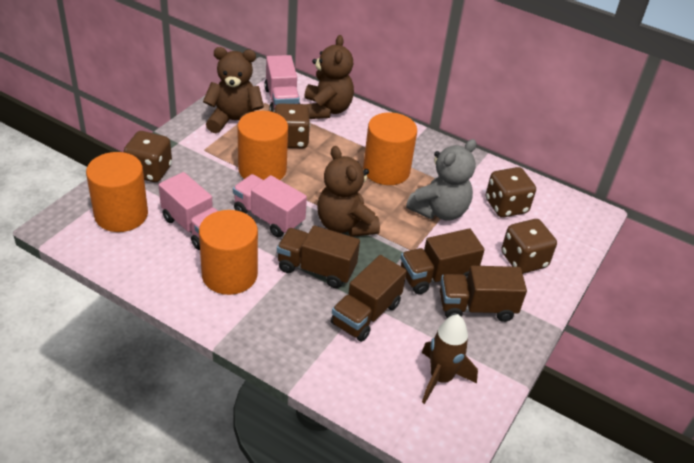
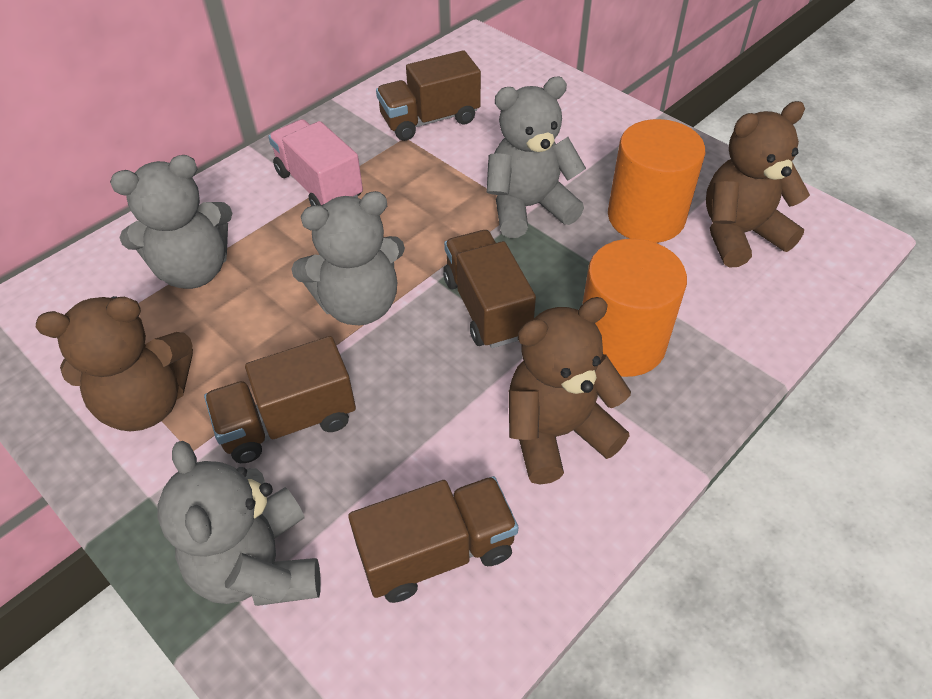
brown dice: 4 -> 0
brown rocket: 1 -> 0
grey teddy bear: 1 -> 4
orange cylinder: 4 -> 2
pink truck: 3 -> 1

